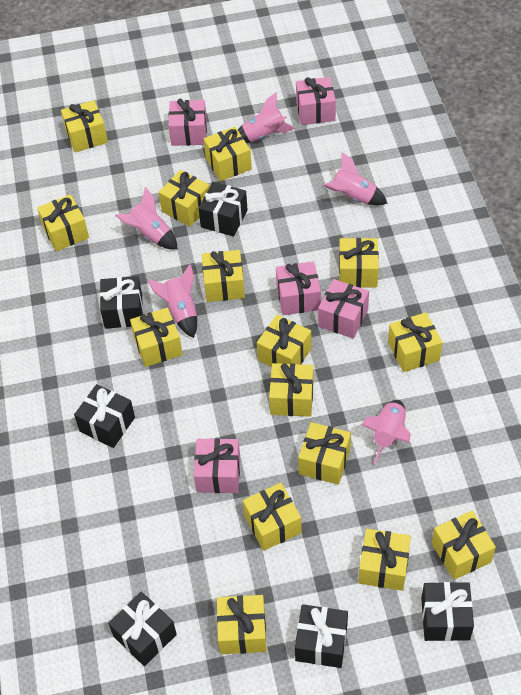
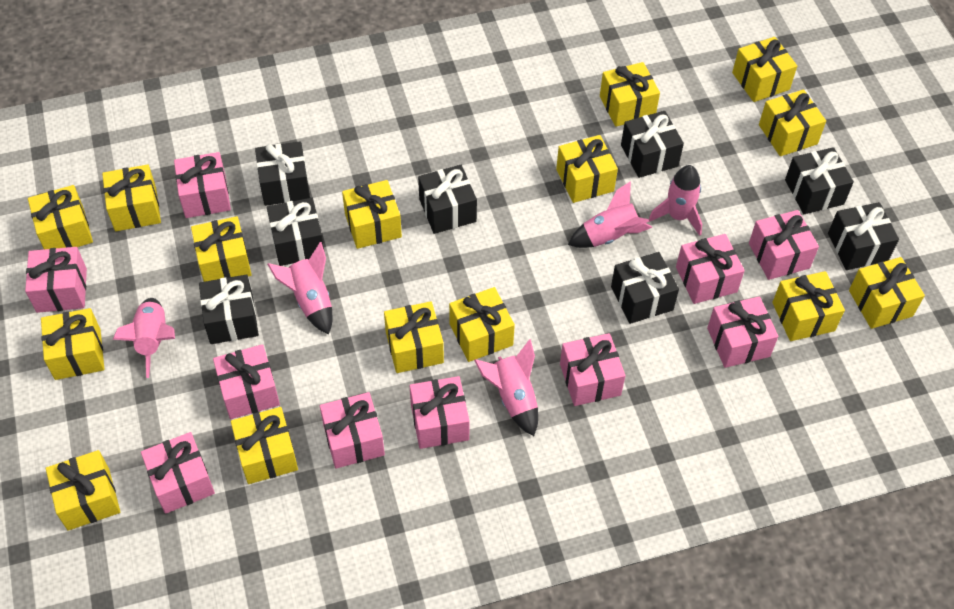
black gift: 6 -> 8
pink gift: 5 -> 10

